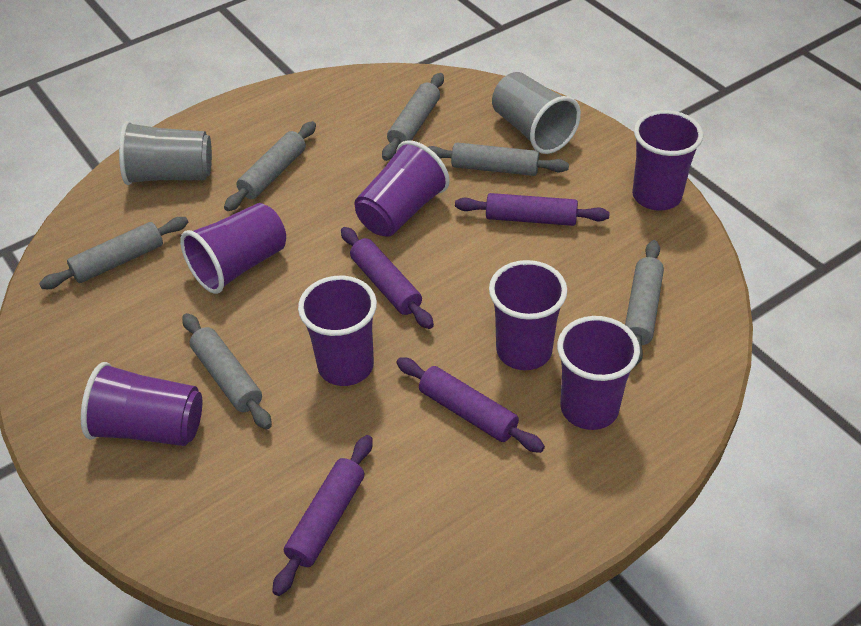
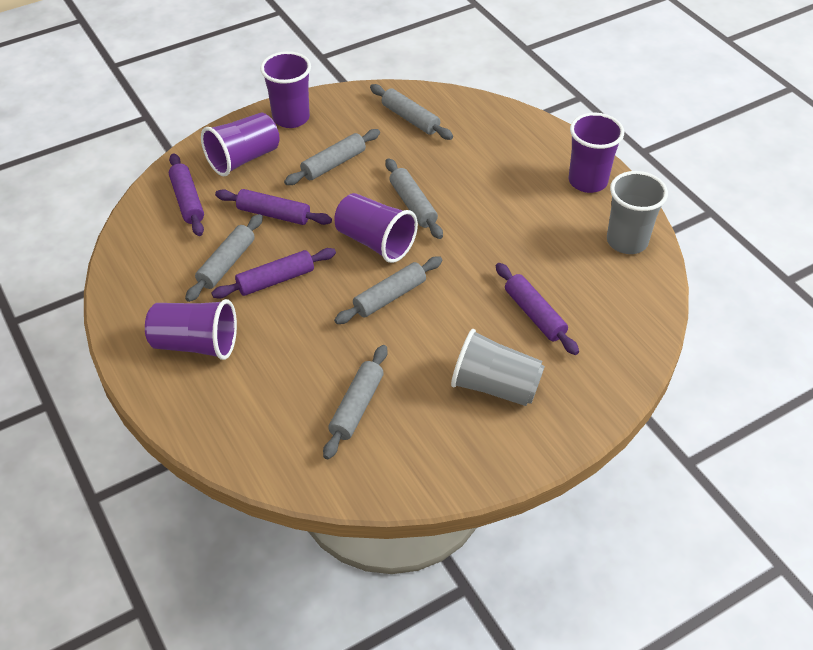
purple cup: 7 -> 5

